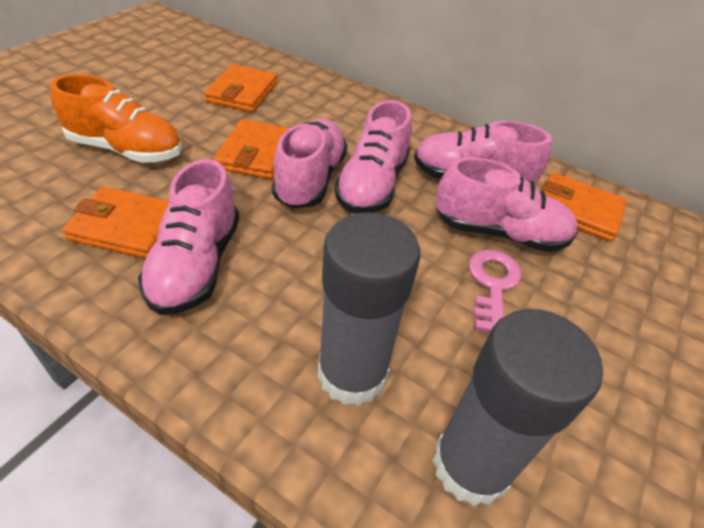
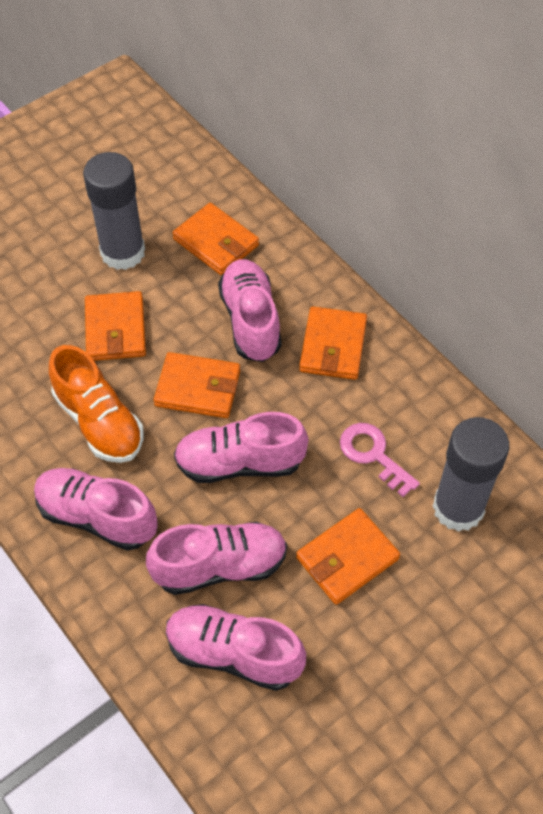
orange wallet: 4 -> 5

